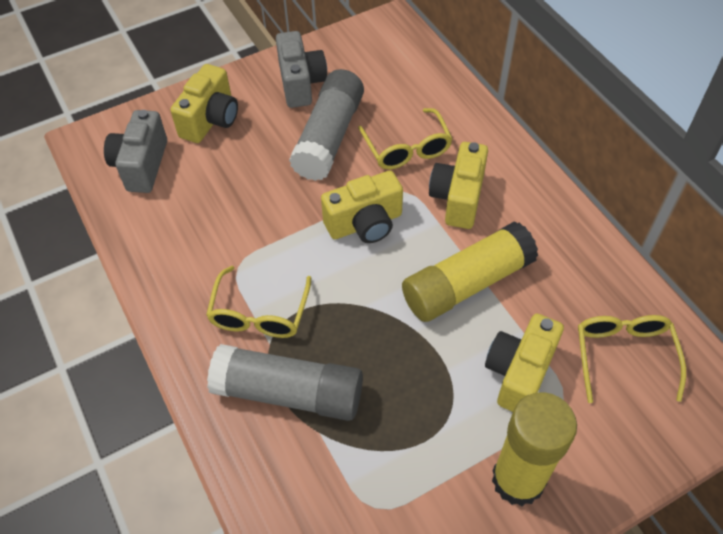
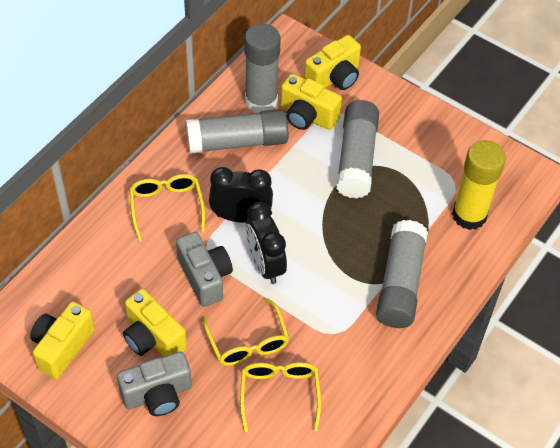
black clock: 0 -> 2
grey glue stick: 2 -> 4
yellow glue stick: 2 -> 1

